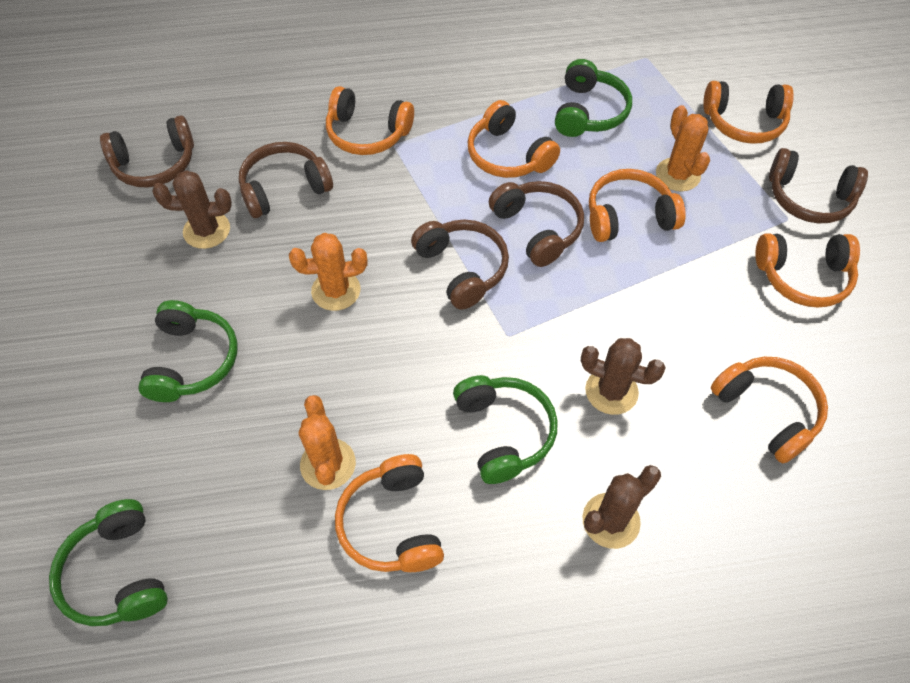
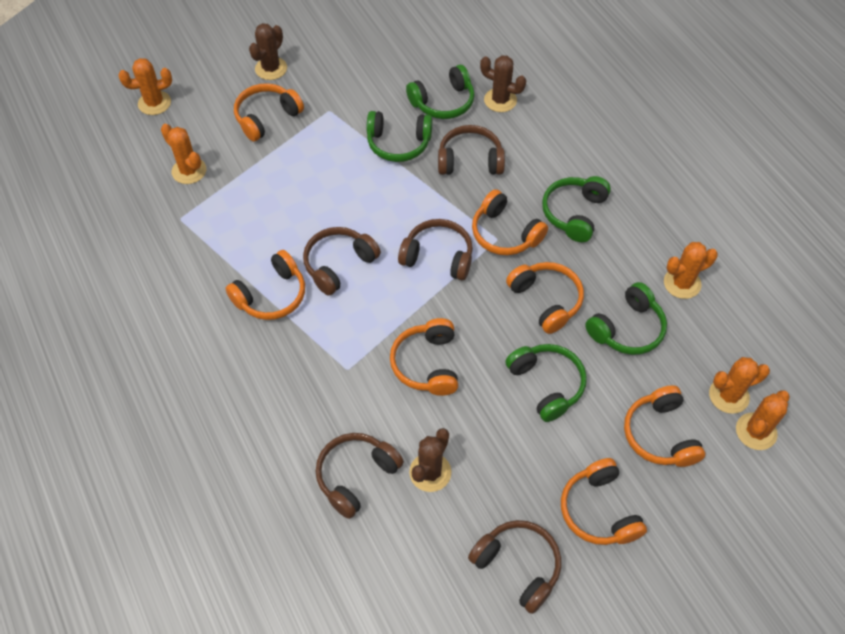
green headphones: 4 -> 5
orange cactus: 3 -> 5

